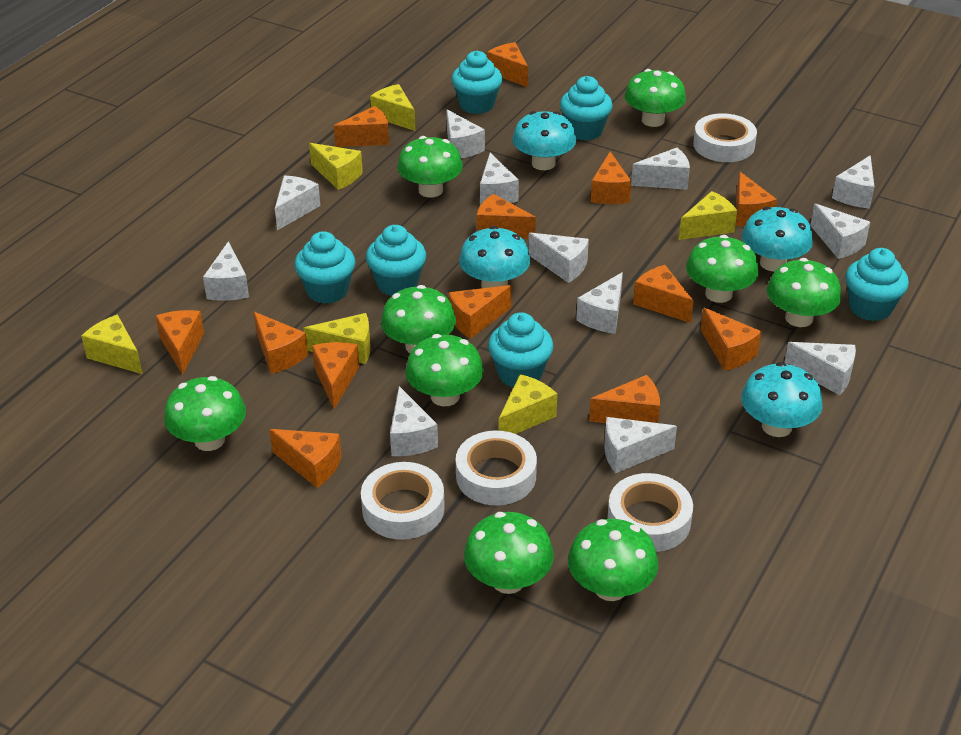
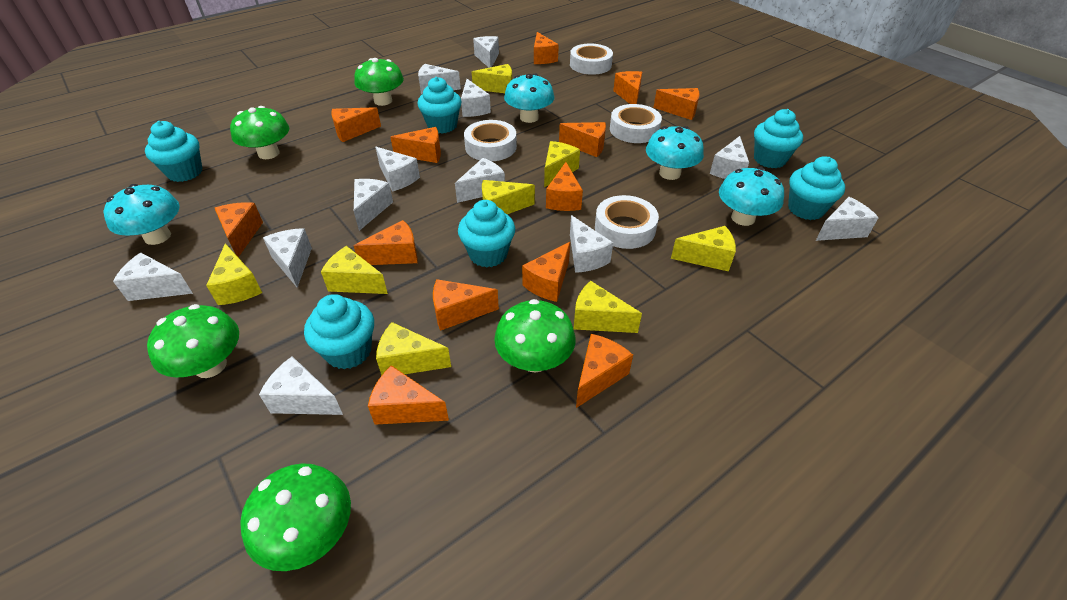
green mushroom: 9 -> 5
yellow cheese: 6 -> 8

